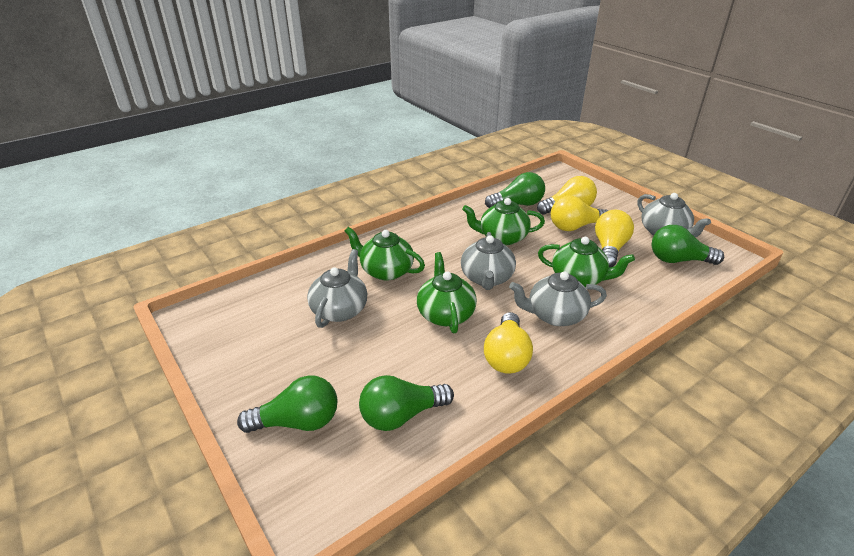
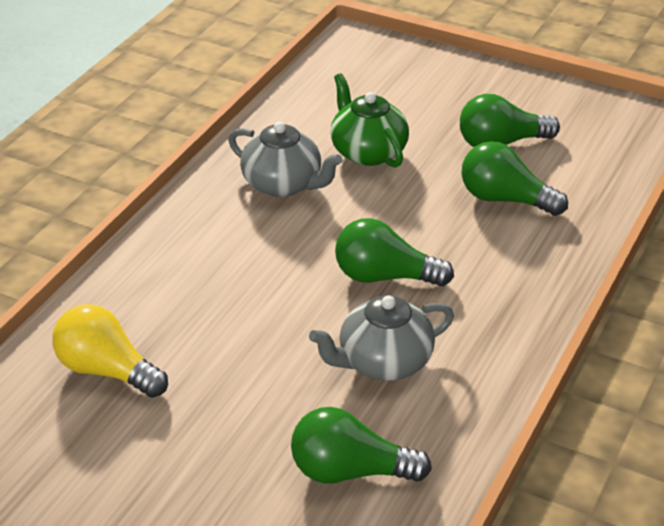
green teapot: 4 -> 1
grey teapot: 4 -> 2
yellow light bulb: 4 -> 1

